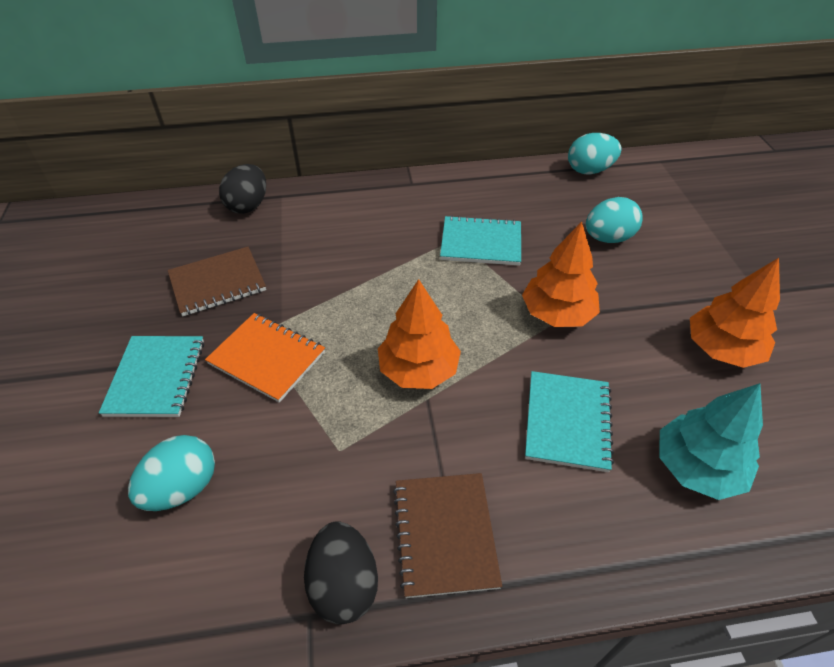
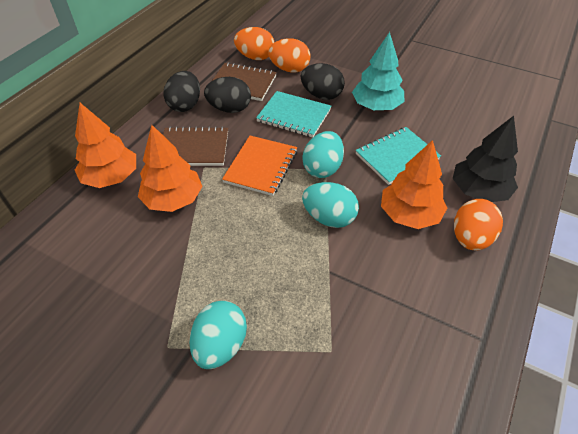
black egg: 2 -> 3
black tree: 0 -> 1
orange egg: 0 -> 3
turquoise notebook: 3 -> 2

